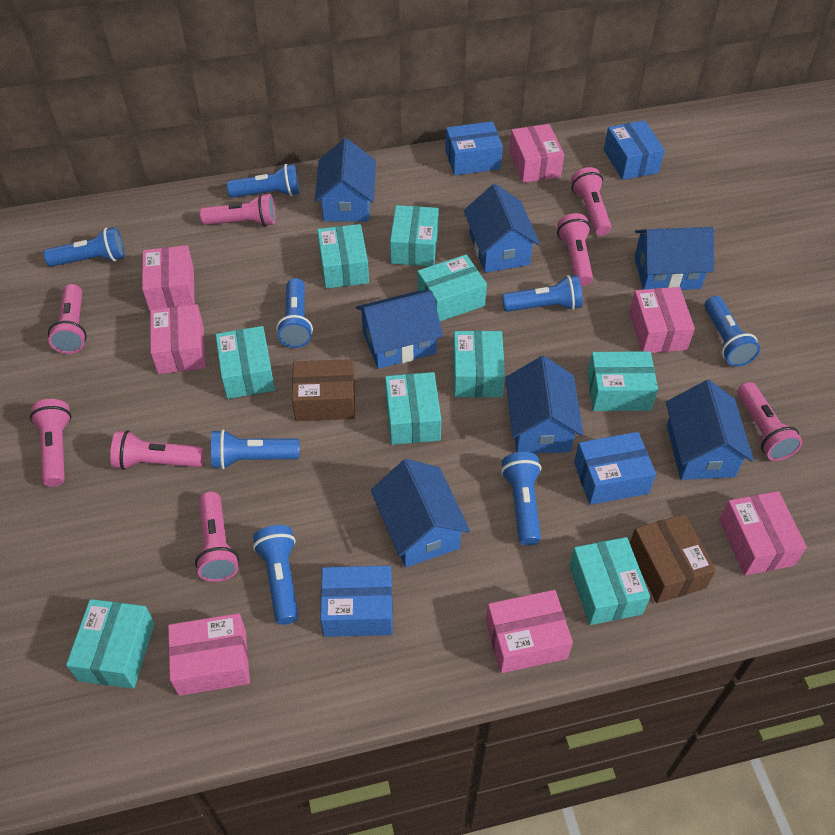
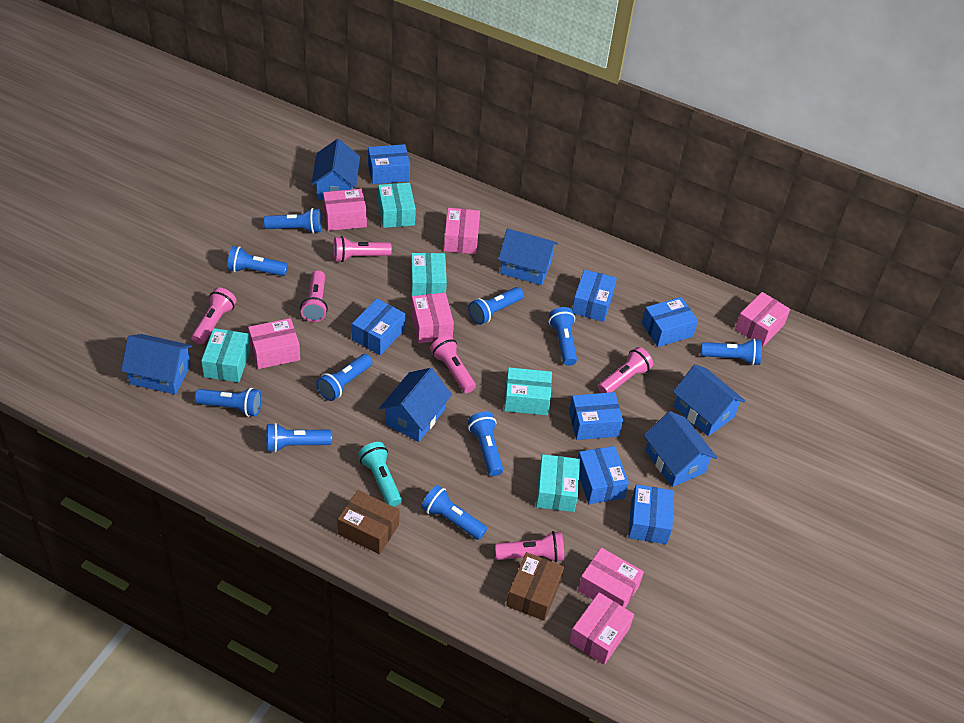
blue box: 4 -> 7
blue flashlight: 8 -> 10
blue house: 7 -> 6
pink flashlight: 8 -> 6
turquoise box: 9 -> 5
turquoise flashlight: 0 -> 1

